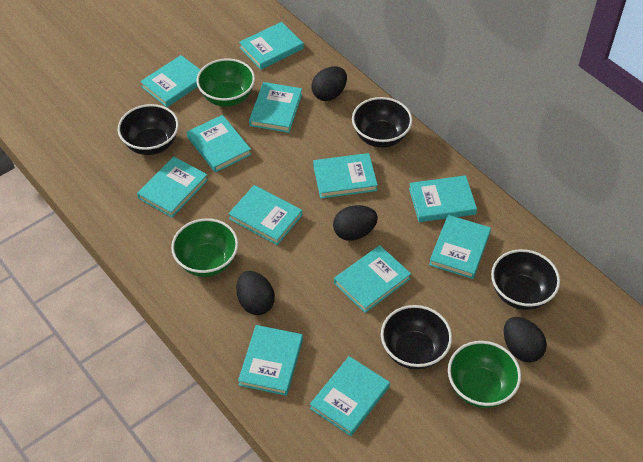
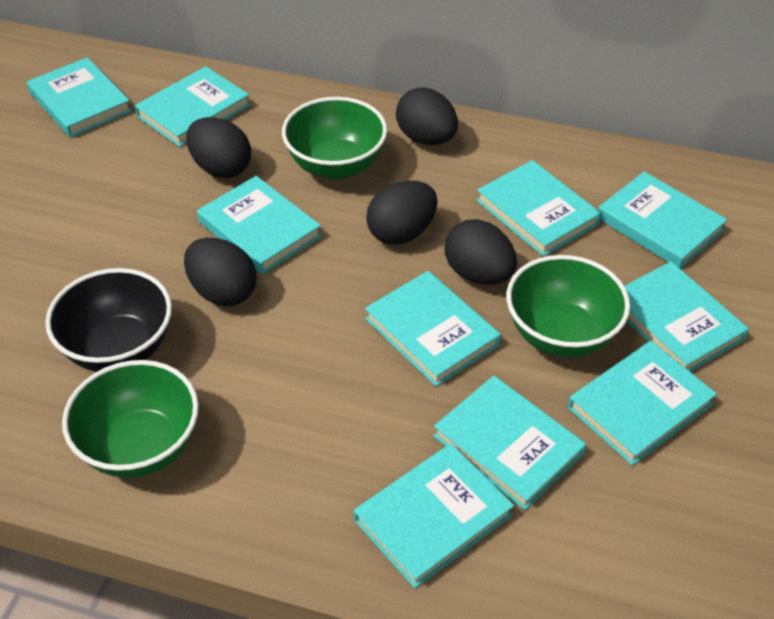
black bowl: 4 -> 1
black egg: 4 -> 5
turquoise book: 12 -> 10

